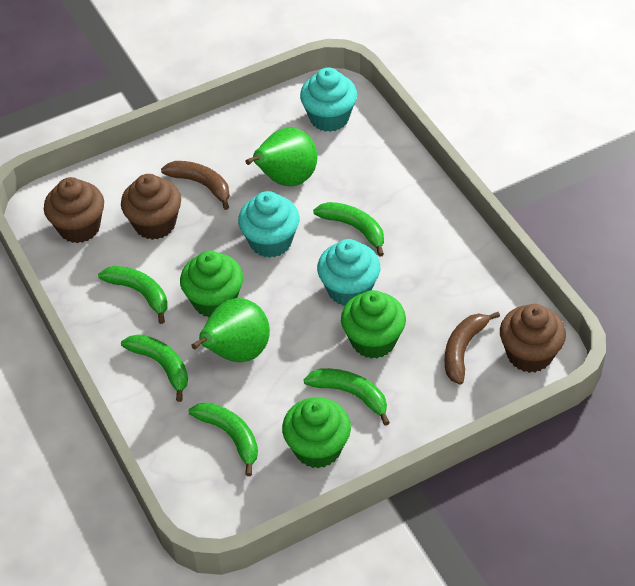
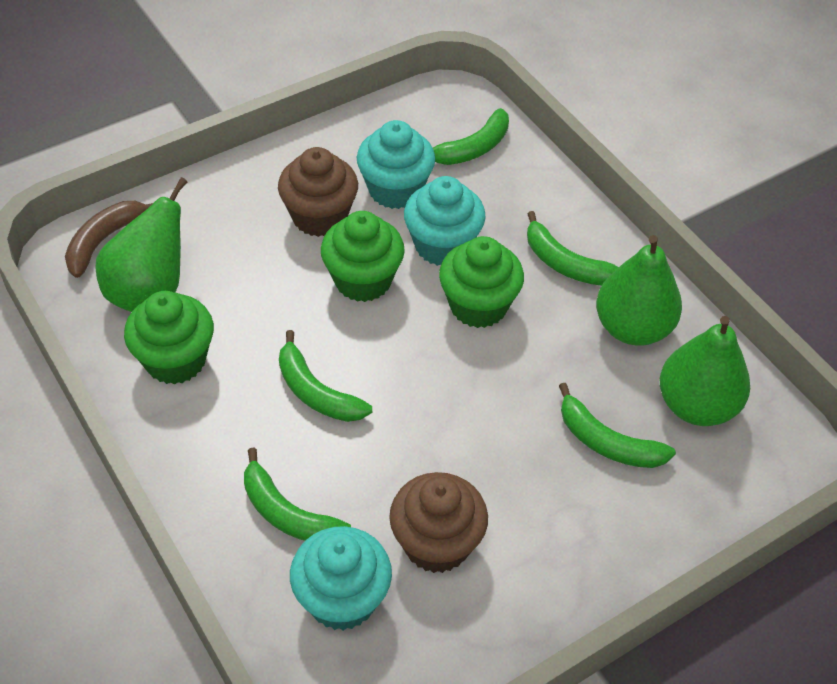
brown banana: 2 -> 1
brown cupcake: 3 -> 2
green pear: 2 -> 3

